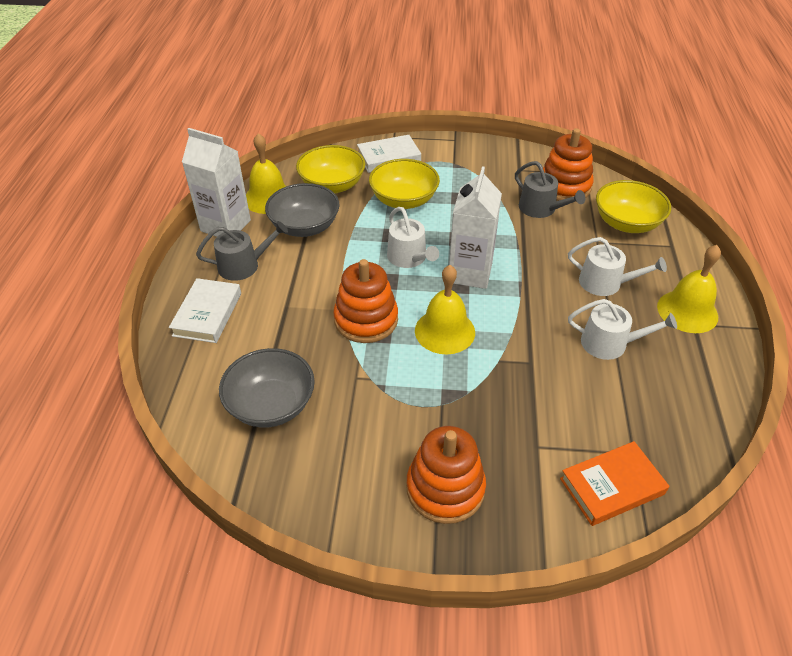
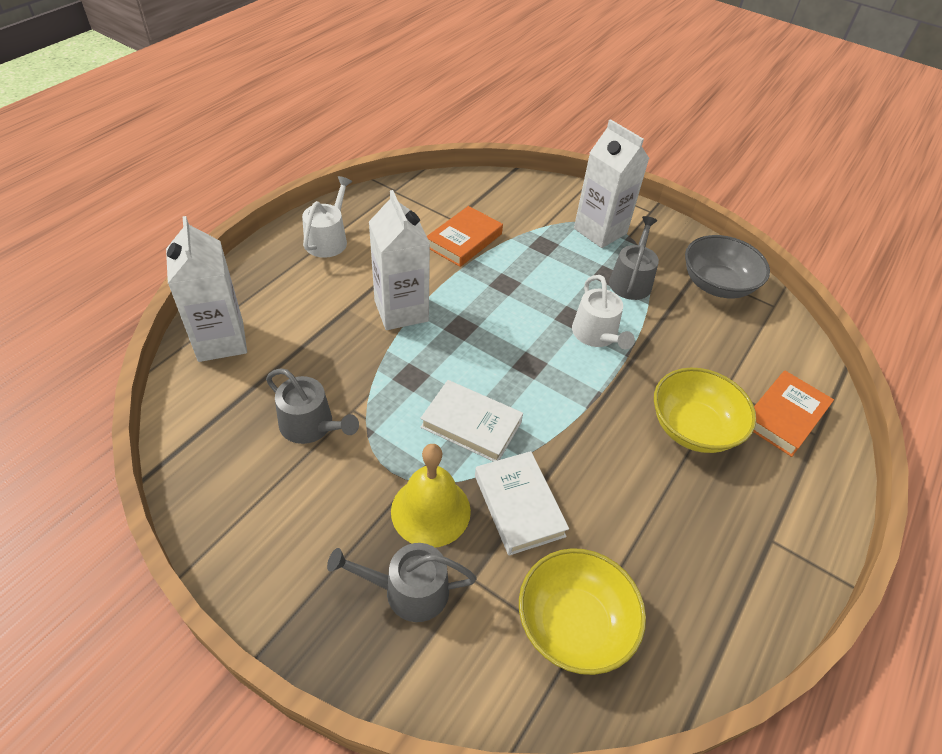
grey bowl: 2 -> 1
grey watering can: 2 -> 3
orange book: 1 -> 2
orange stacking toy: 3 -> 0
white carton: 2 -> 3
white watering can: 3 -> 2
yellow bell: 3 -> 1
yellow bowl: 3 -> 2

